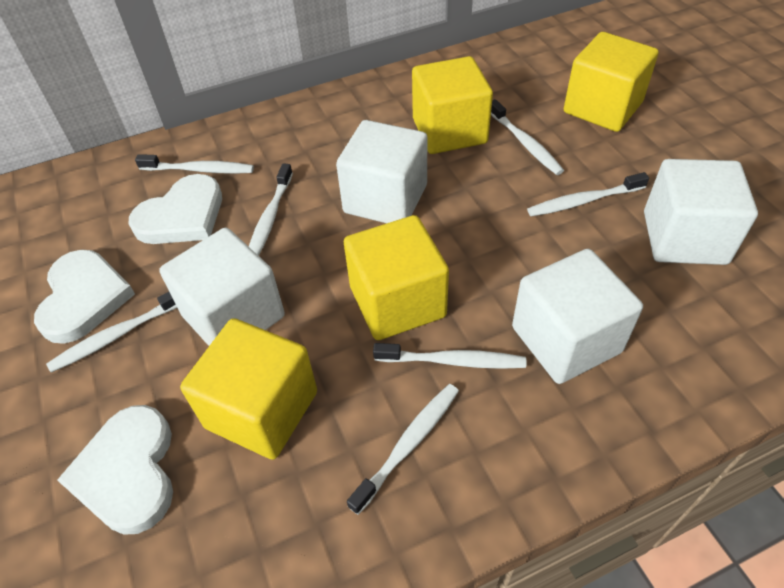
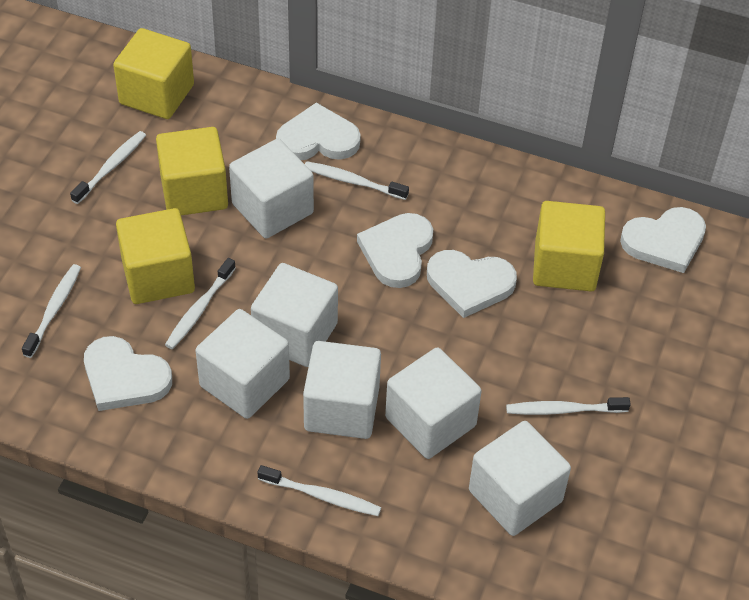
white cube: 4 -> 6
white heart: 3 -> 5
white toothbrush: 7 -> 6

